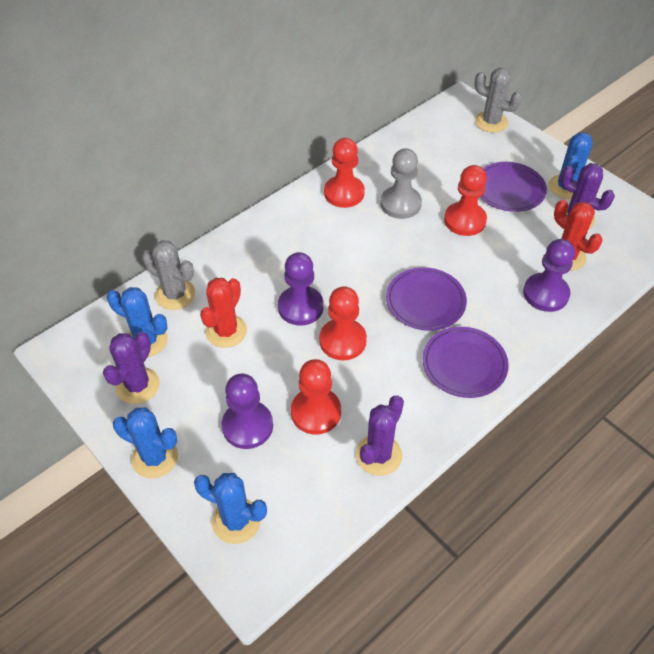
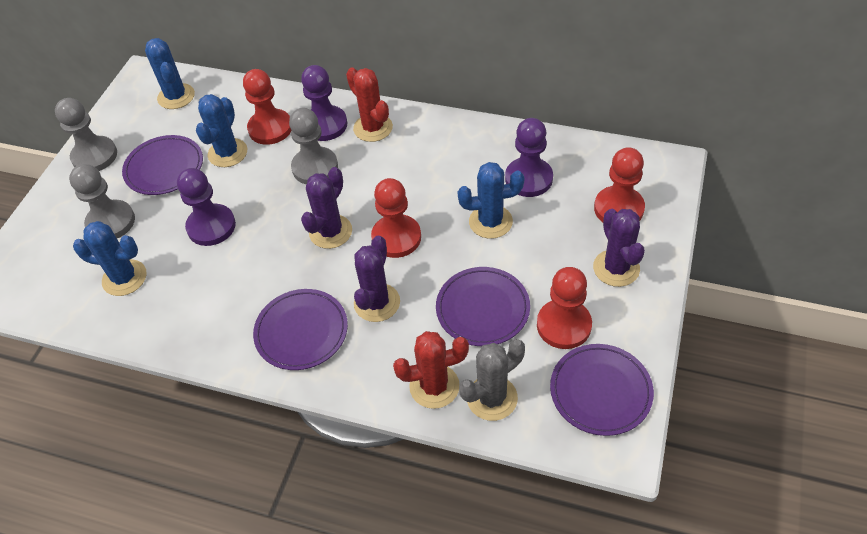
grey cactus: 2 -> 1
grey pawn: 1 -> 3
purple plate: 3 -> 4

